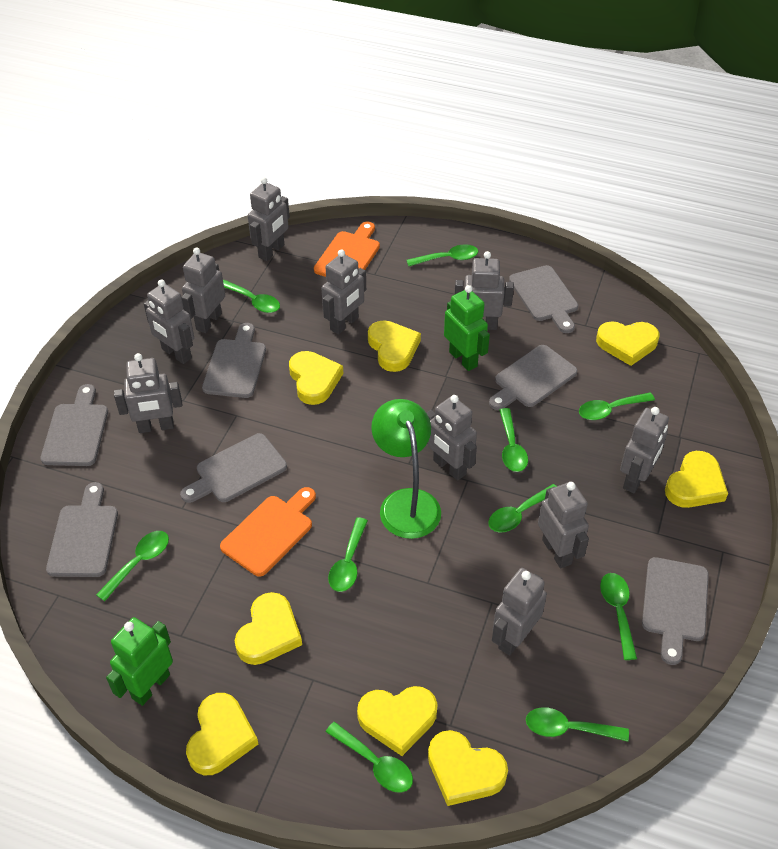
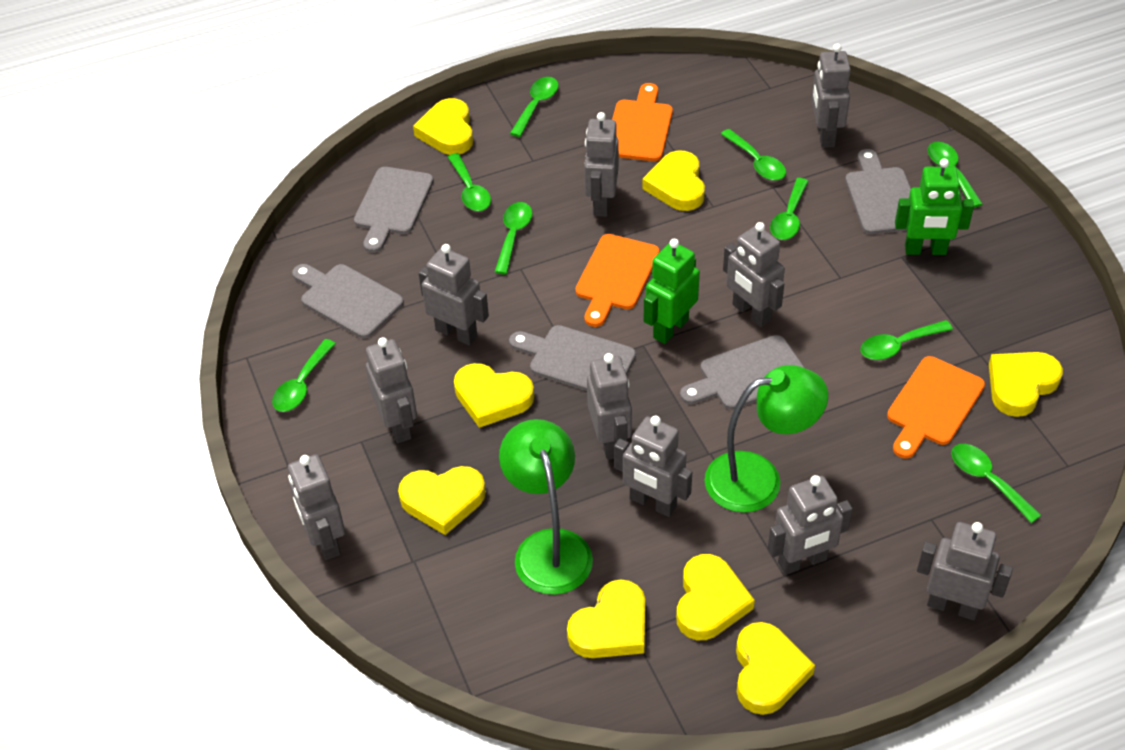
green lamp: 1 -> 2
green spoon: 10 -> 9
grey cutting board: 7 -> 5
orange cutting board: 2 -> 3

